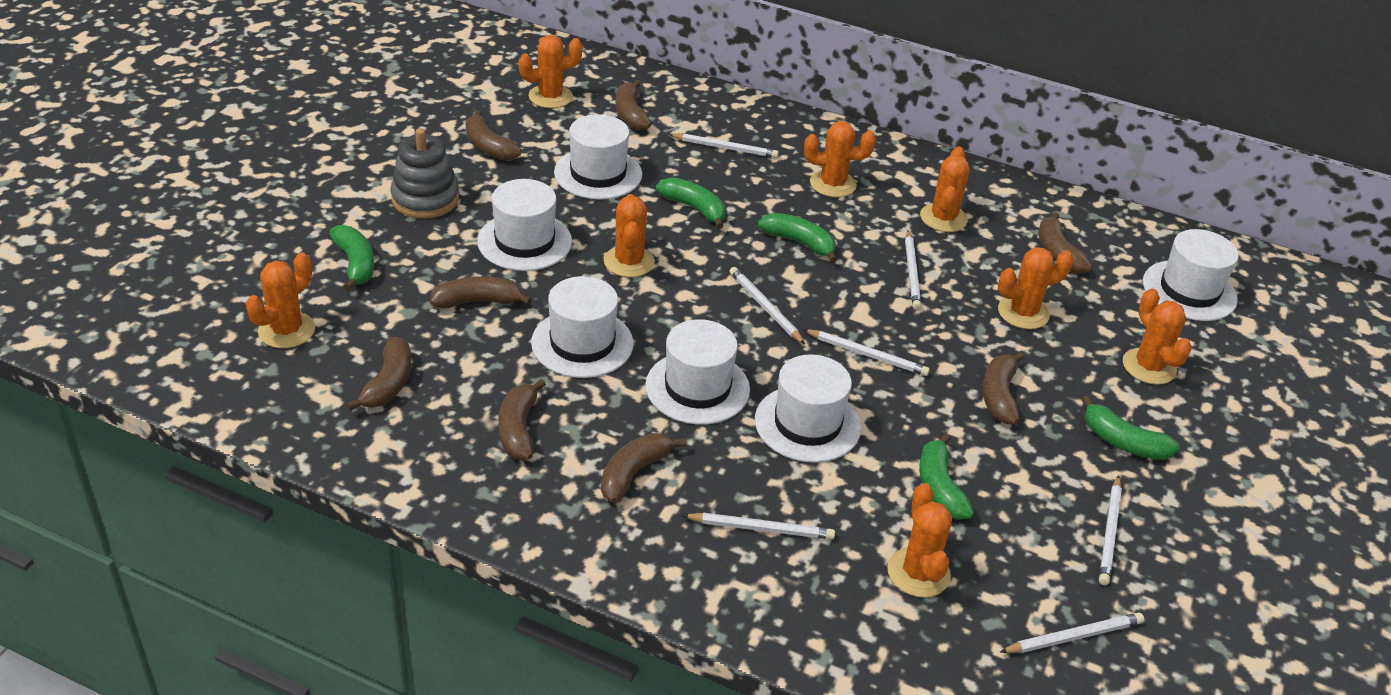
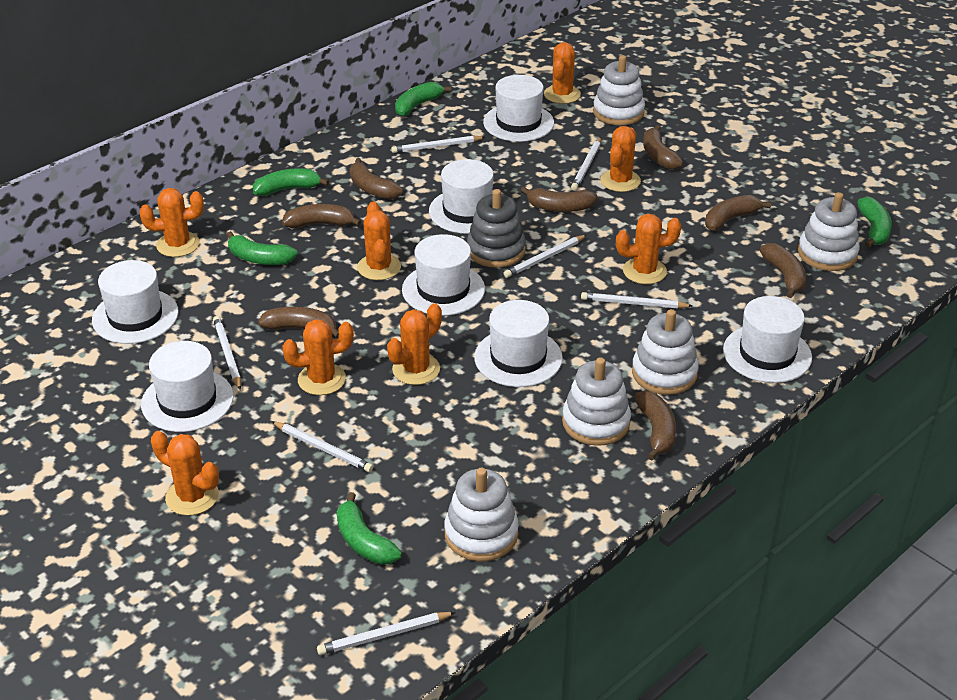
white hat: 6 -> 7
white stacking toy: 0 -> 5

